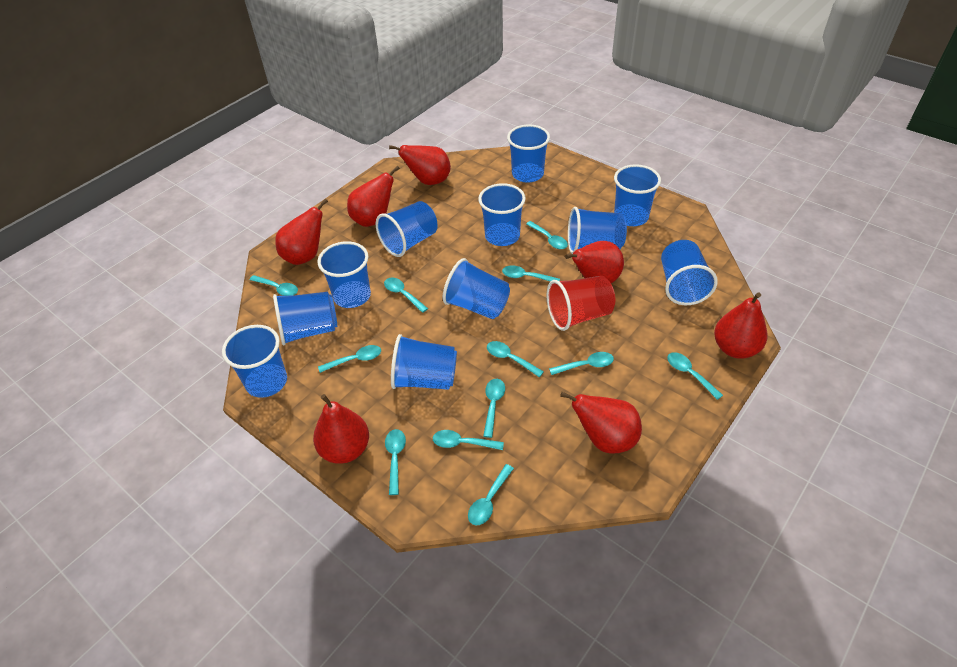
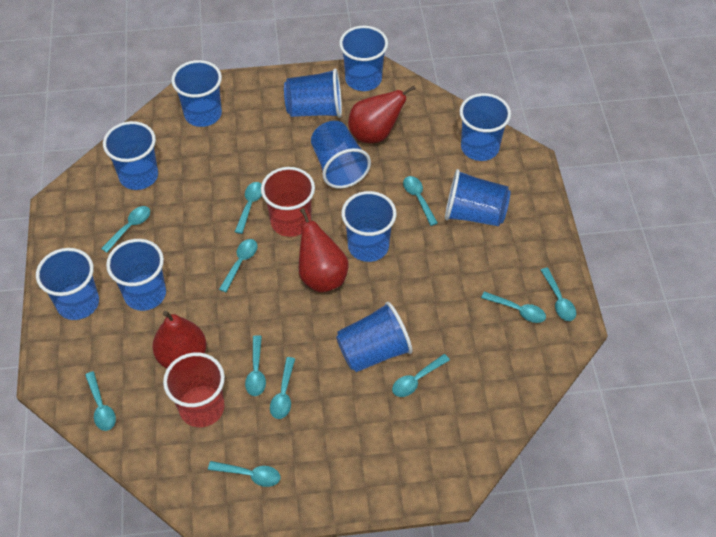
red cup: 1 -> 2
red pear: 7 -> 3
turquoise spoon: 12 -> 11

